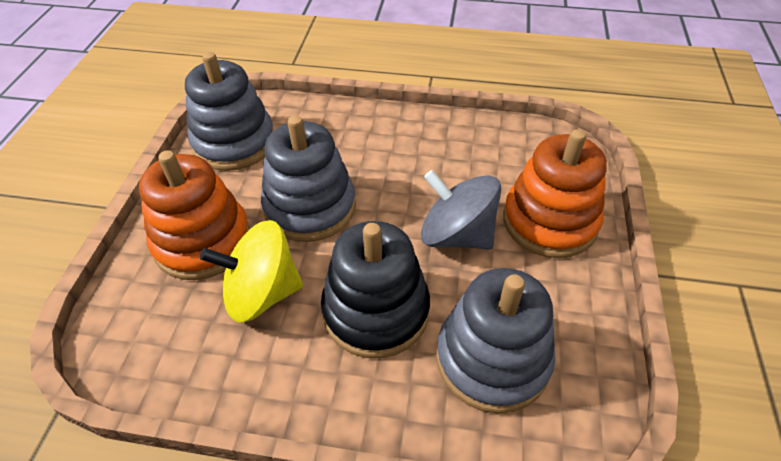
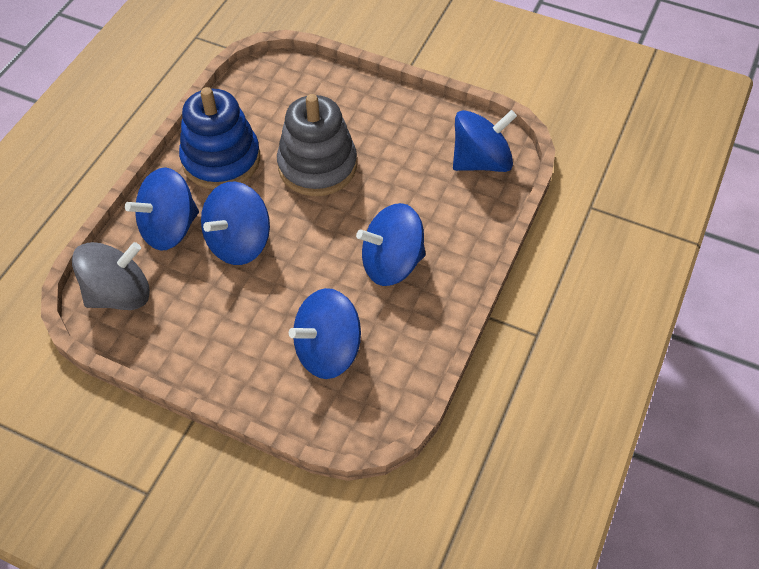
black stacking toy: 1 -> 0
blue spinning top: 0 -> 5
blue stacking toy: 0 -> 1
grey stacking toy: 3 -> 1
orange stacking toy: 2 -> 0
yellow spinning top: 1 -> 0

